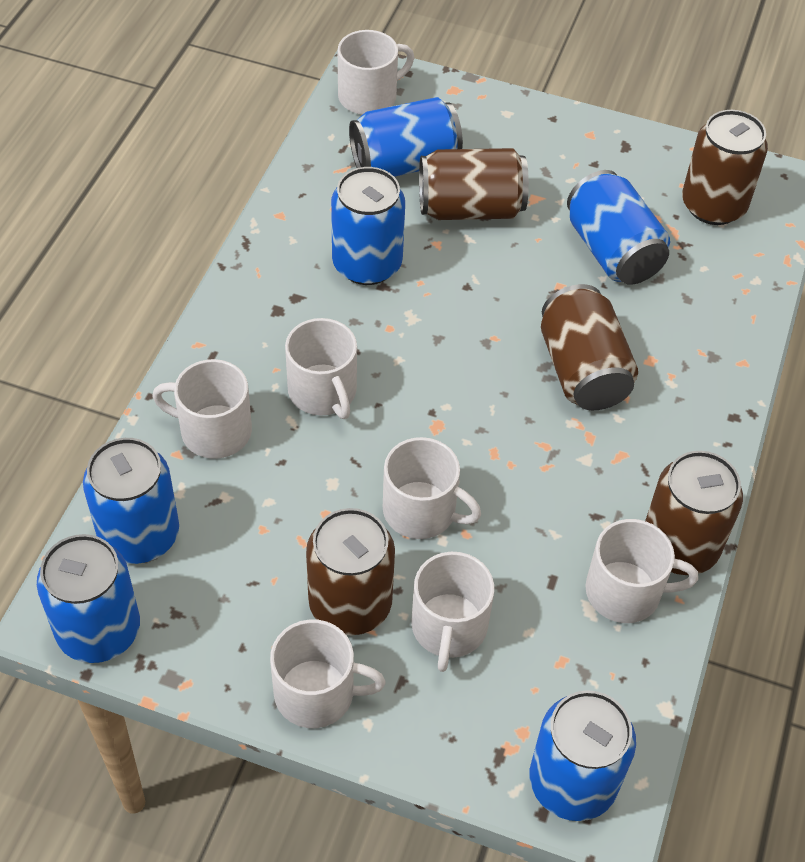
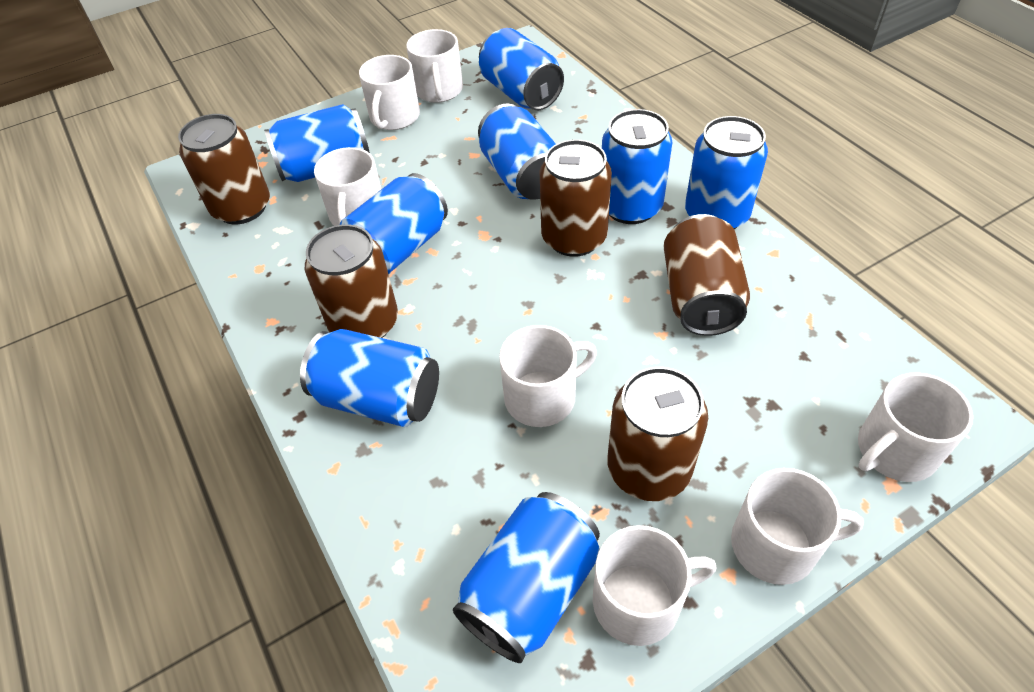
blue can: 6 -> 8

